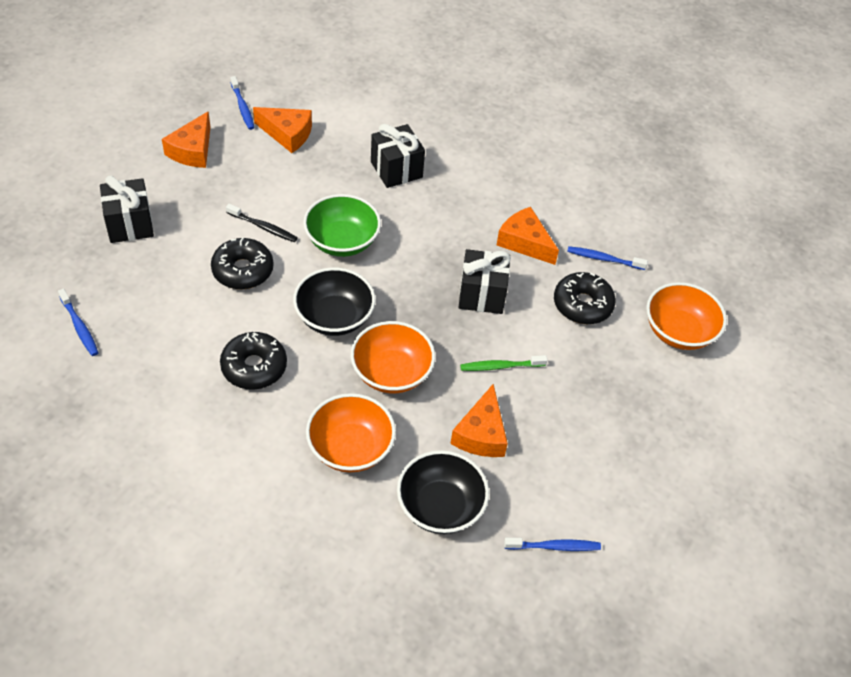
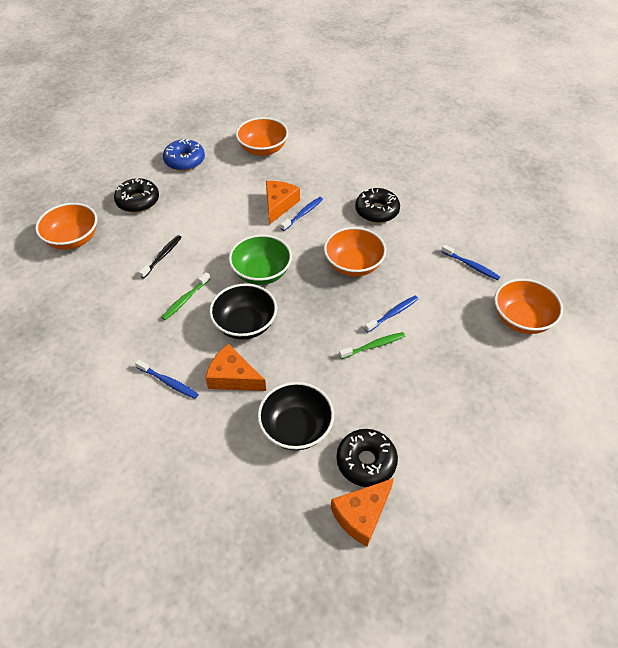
black gift: 3 -> 0
blue donut: 0 -> 1
green toothbrush: 1 -> 2
orange bowl: 3 -> 4
orange cheese: 4 -> 3

